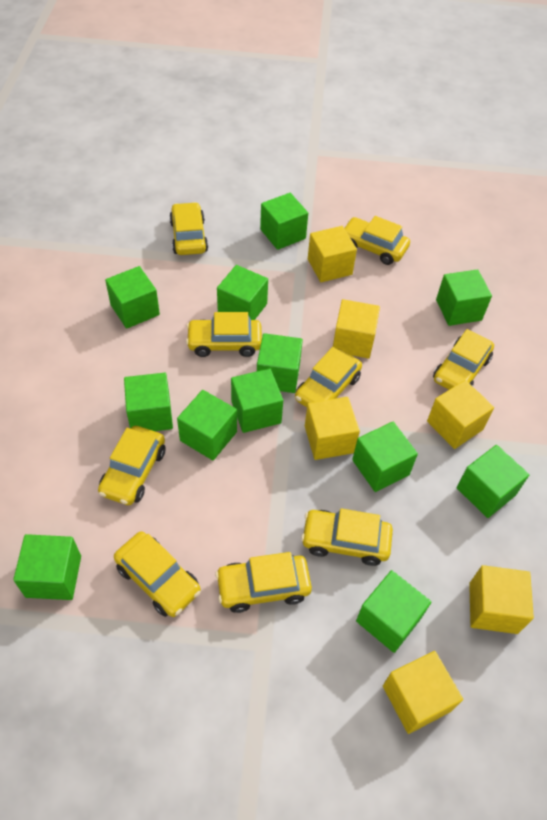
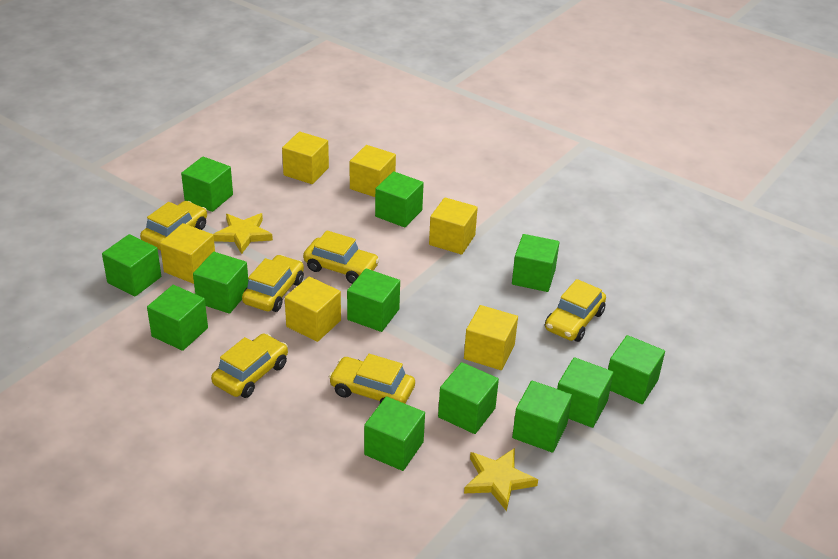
yellow car: 9 -> 6
yellow star: 0 -> 2

